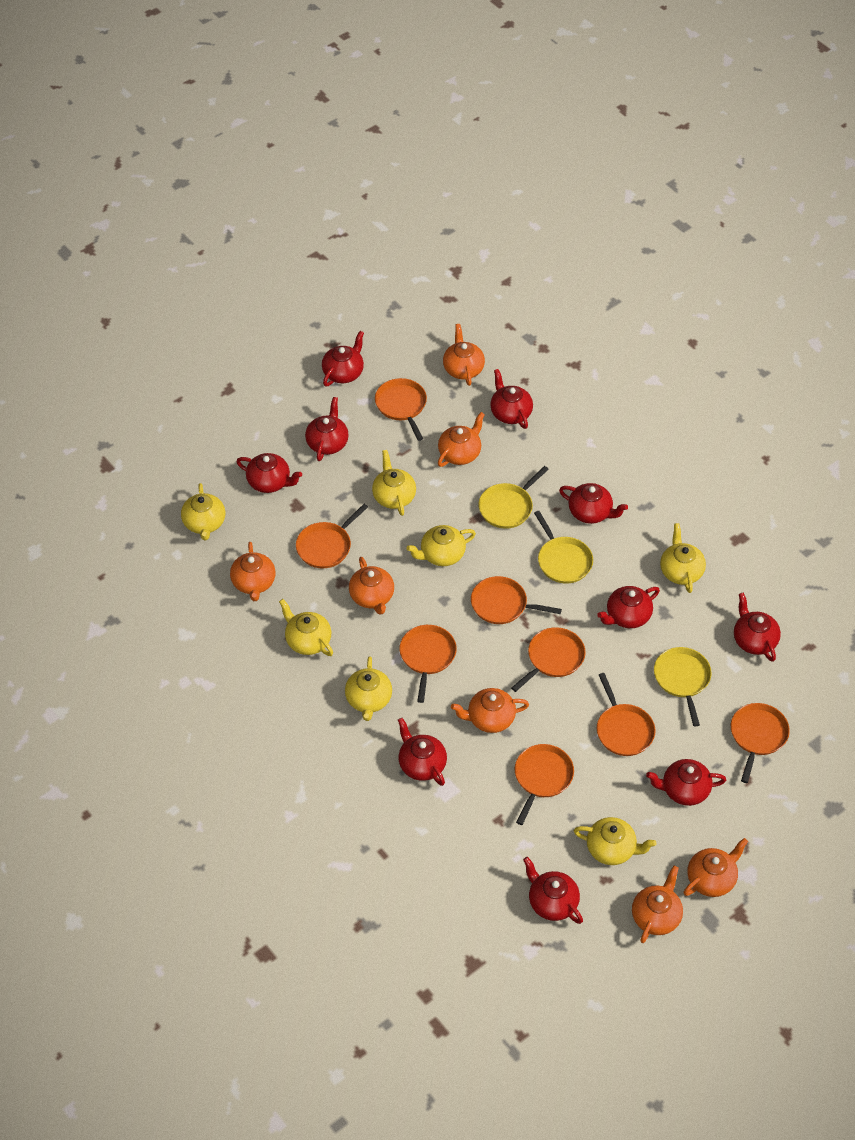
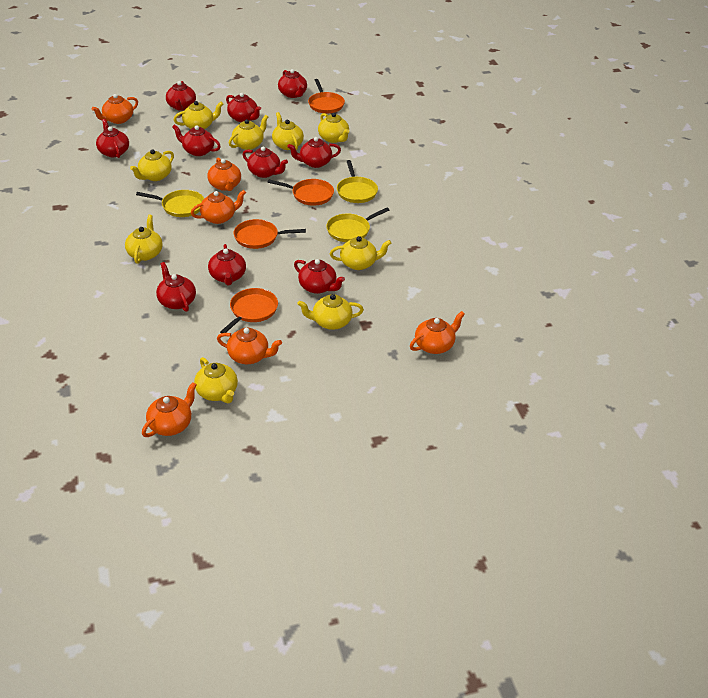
orange pan: 8 -> 4
orange teapot: 7 -> 6
yellow teapot: 7 -> 9

